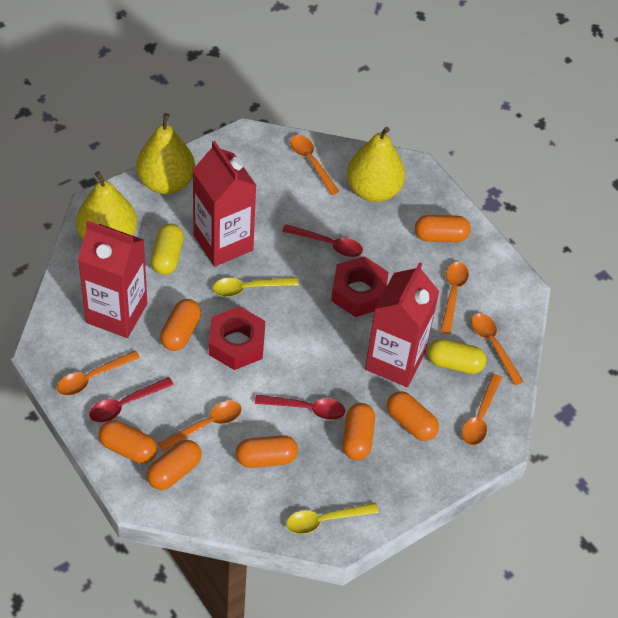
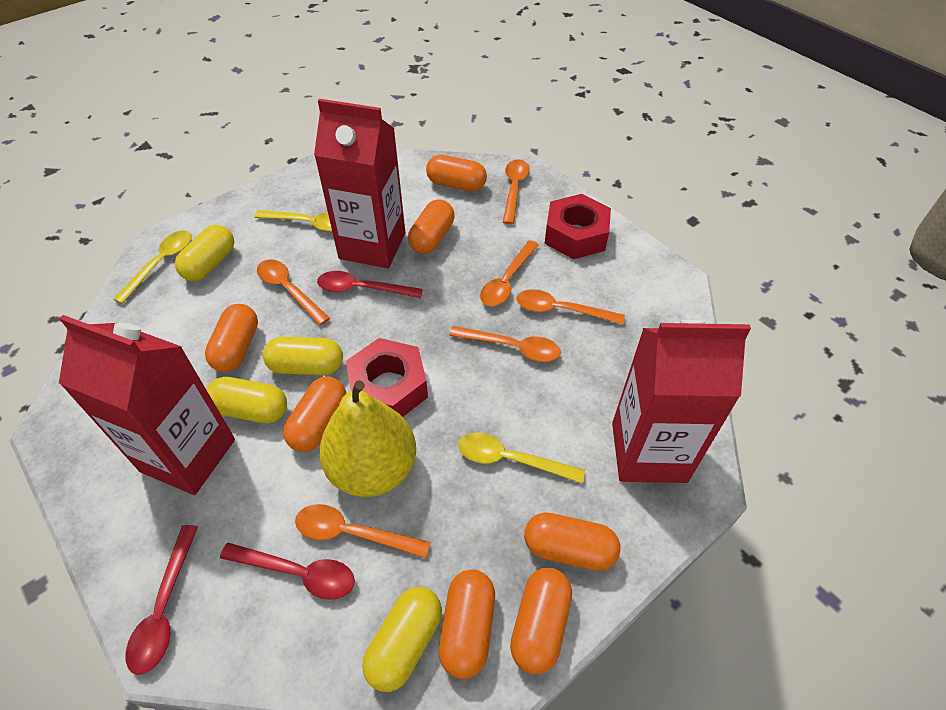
yellow capsule: 2 -> 4
yellow pear: 3 -> 1
yellow spoon: 2 -> 3

